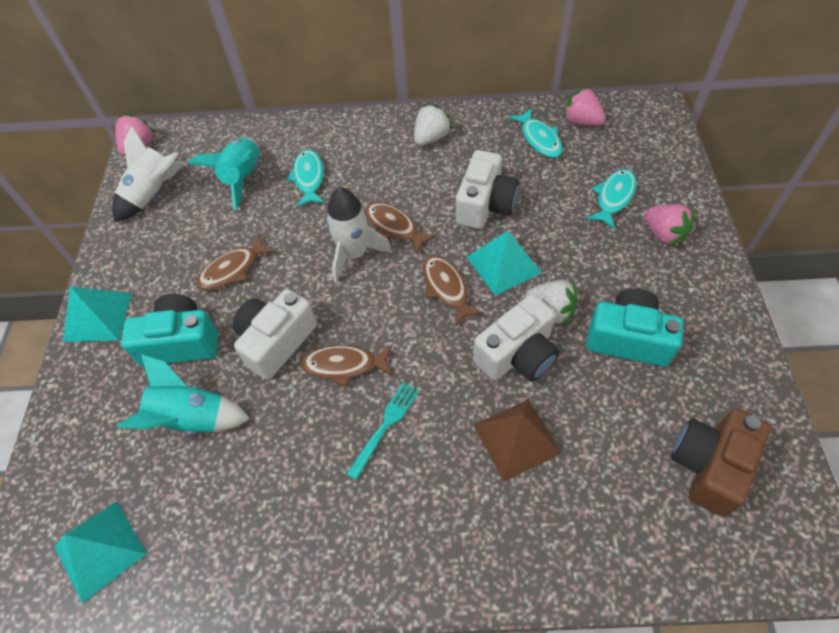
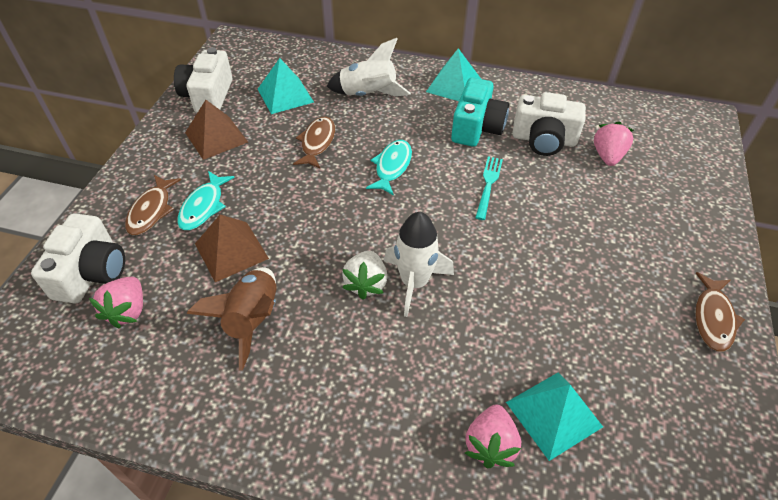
brown camera: 1 -> 0
brown fish: 4 -> 3
brown pyramid: 1 -> 2
brown rocket: 0 -> 1
turquoise camera: 2 -> 1
turquoise fish: 3 -> 2
turquoise rocket: 2 -> 0
white strawberry: 2 -> 1

